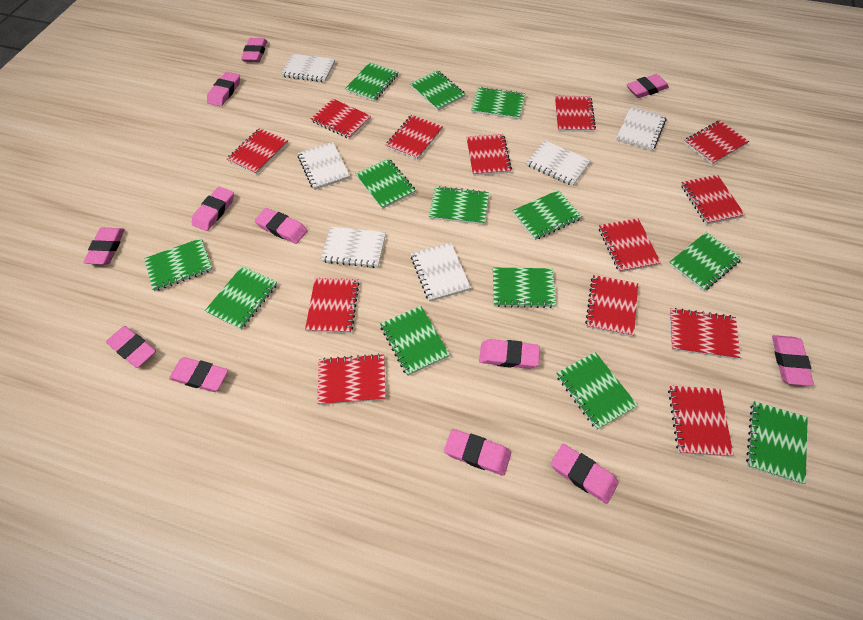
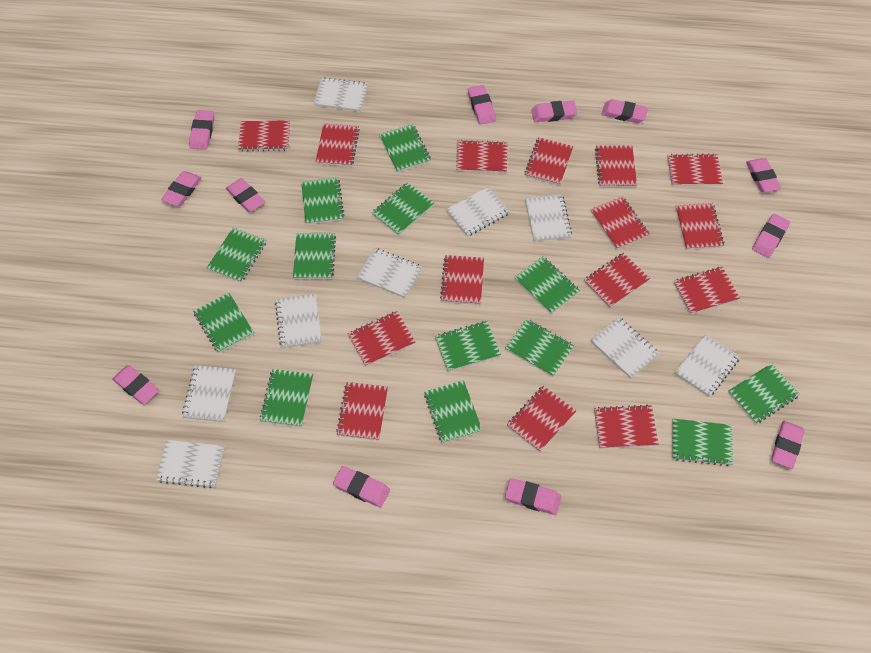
red notebook: 13 -> 15
white notebook: 6 -> 9

